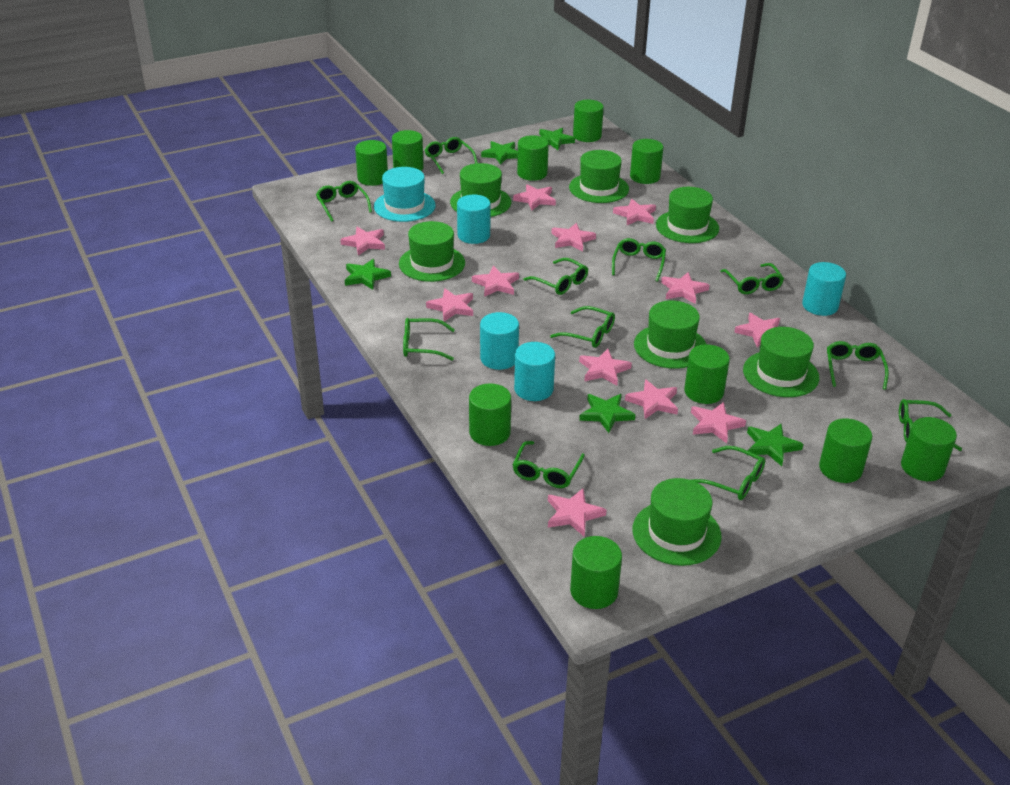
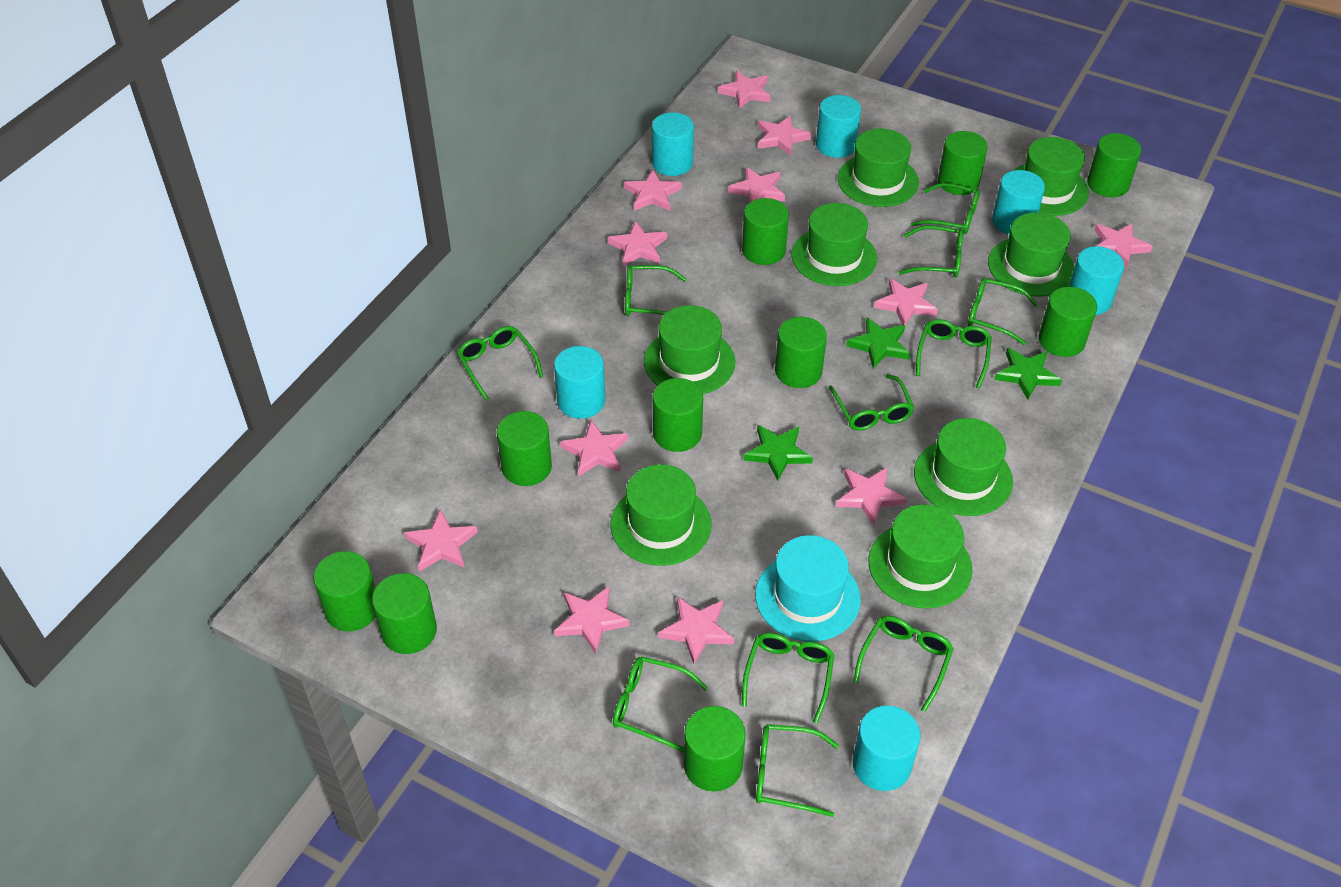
green hat: 7 -> 8
green star: 5 -> 3
turquoise cylinder: 4 -> 6

